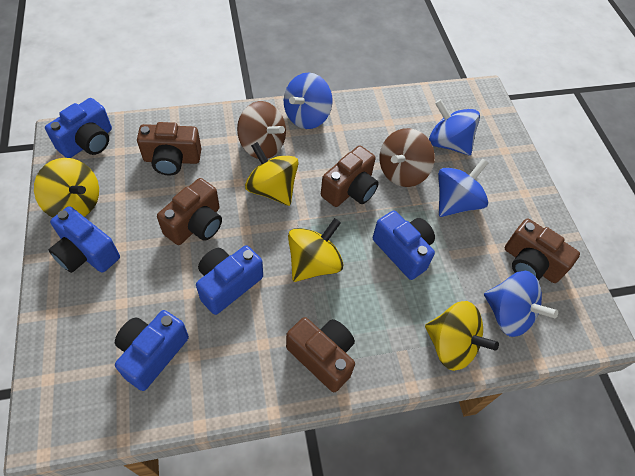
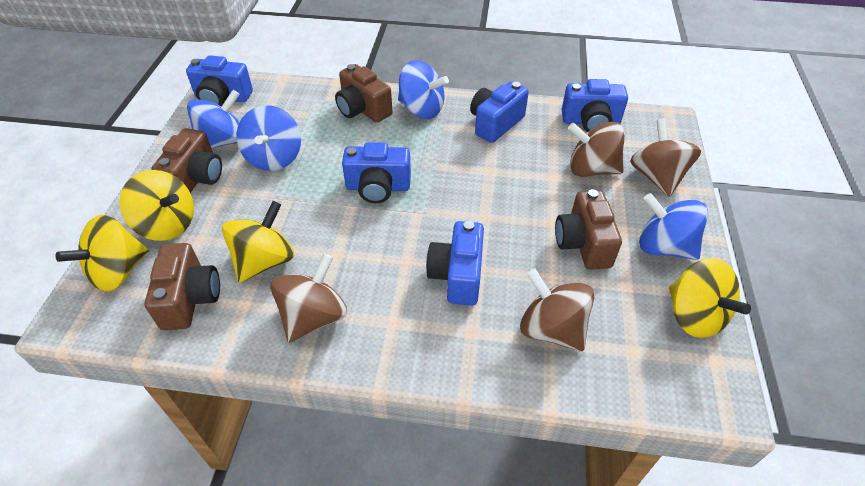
brown camera: 5 -> 4
brown spinning top: 2 -> 4

